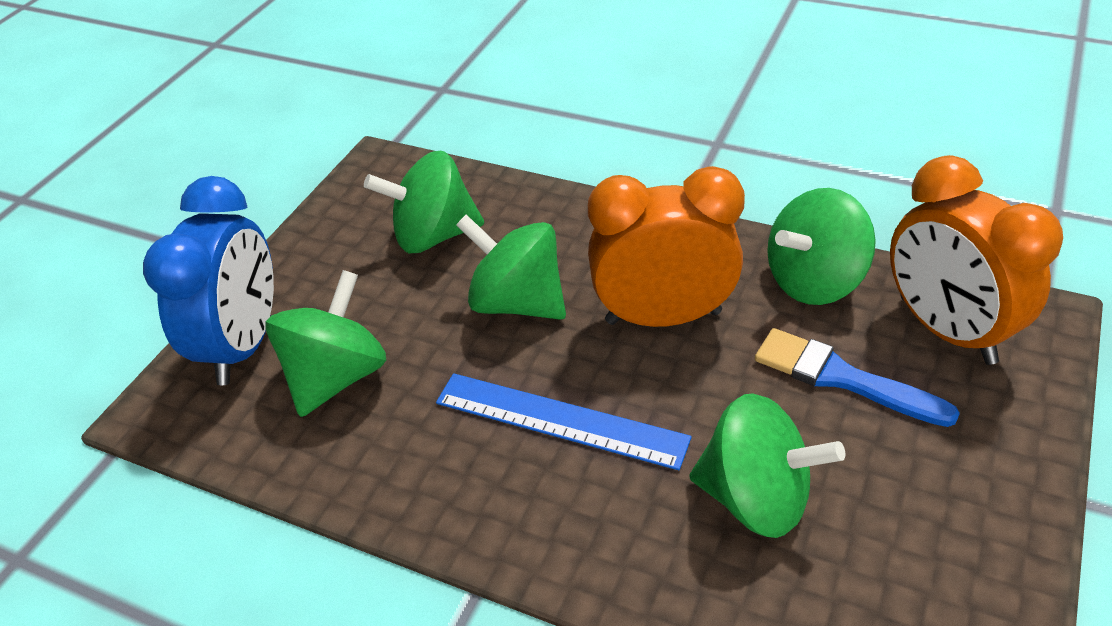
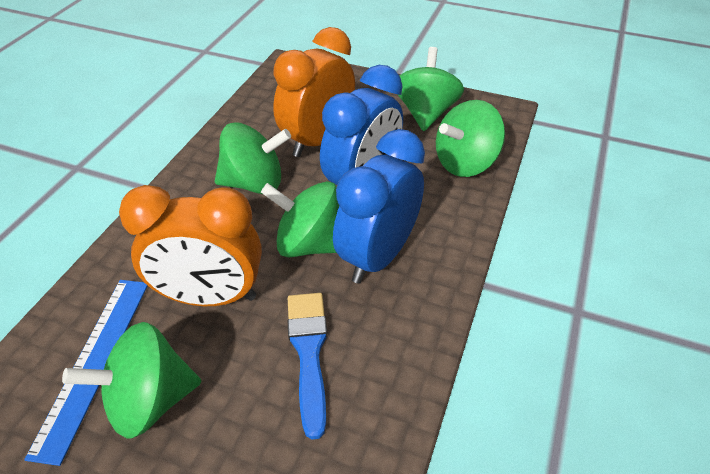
blue clock: 1 -> 2

